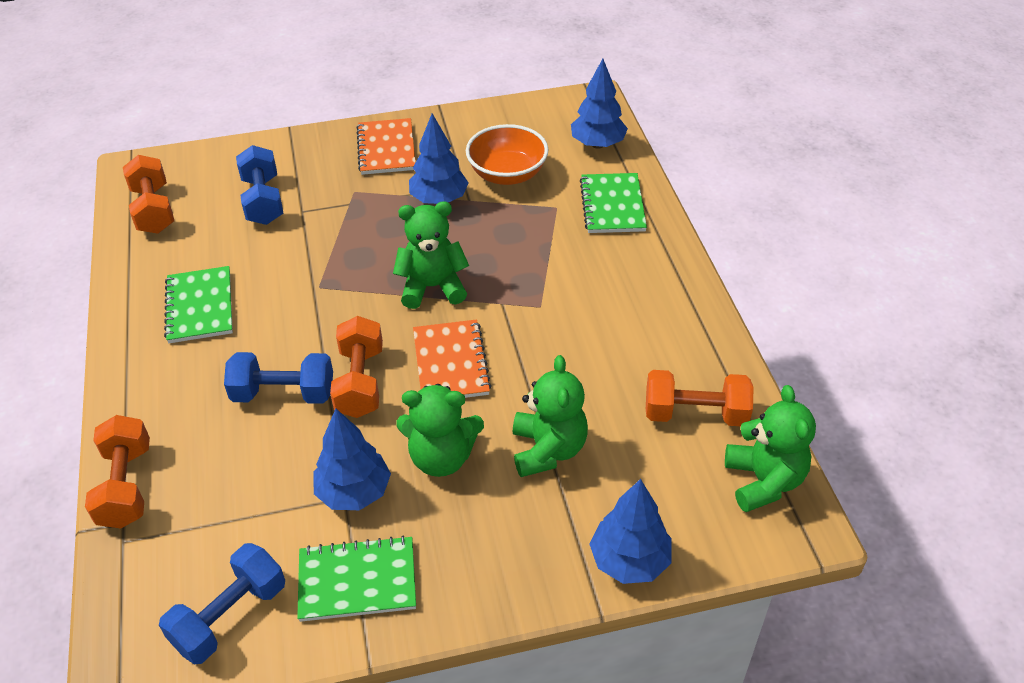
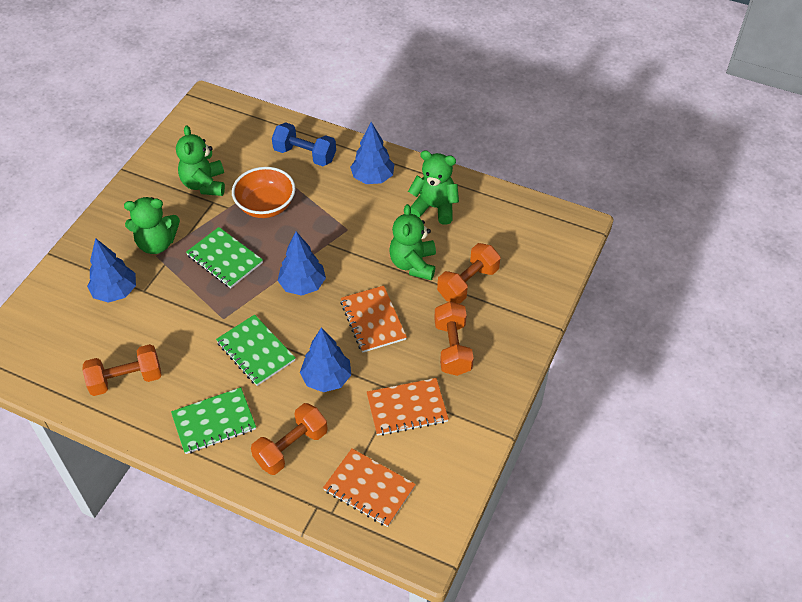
blue dumbbell: 3 -> 1
orange notebook: 2 -> 3

